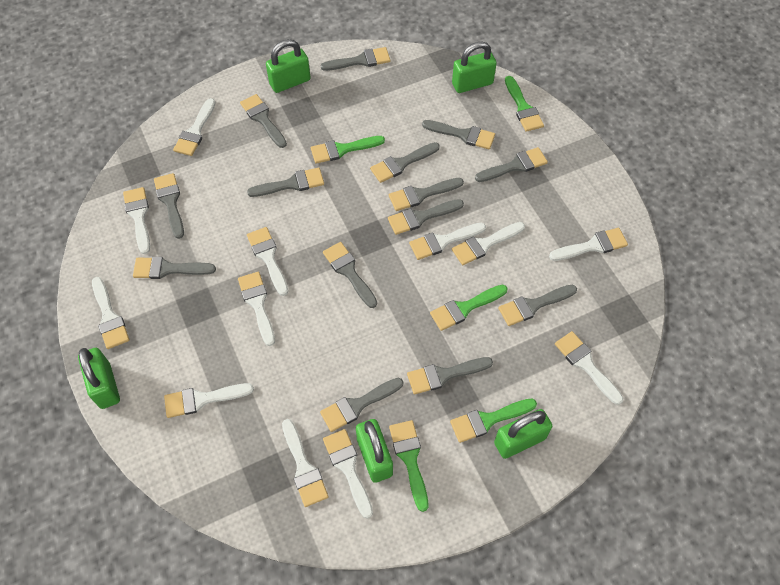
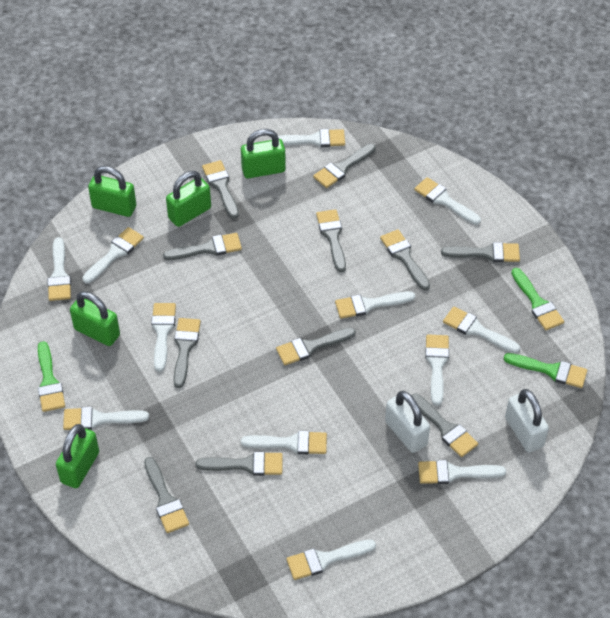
green brush: 5 -> 3
grey brush: 14 -> 11
white padlock: 0 -> 2

